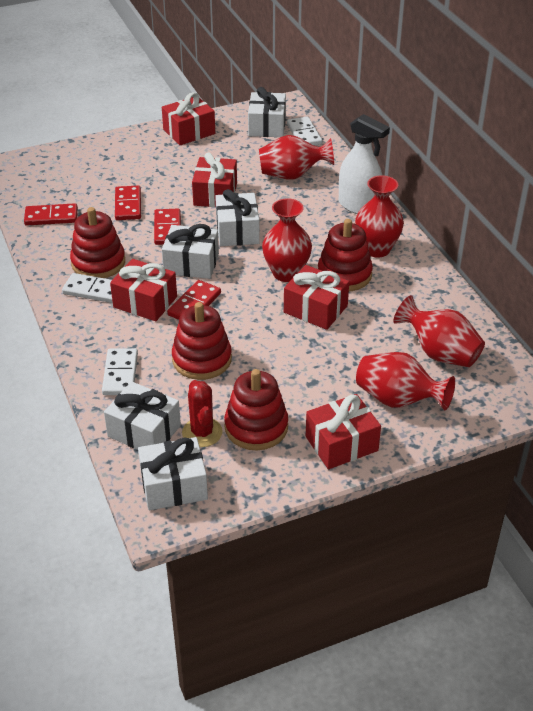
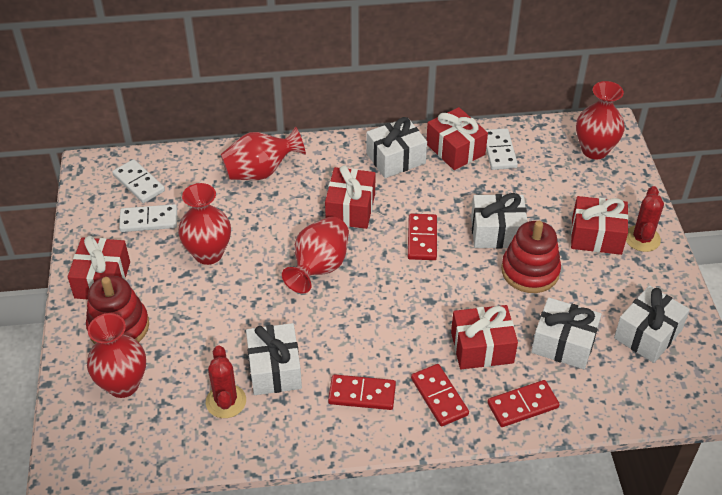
red cactus: 1 -> 2
red stacking toy: 4 -> 2
white spray bottle: 1 -> 0

